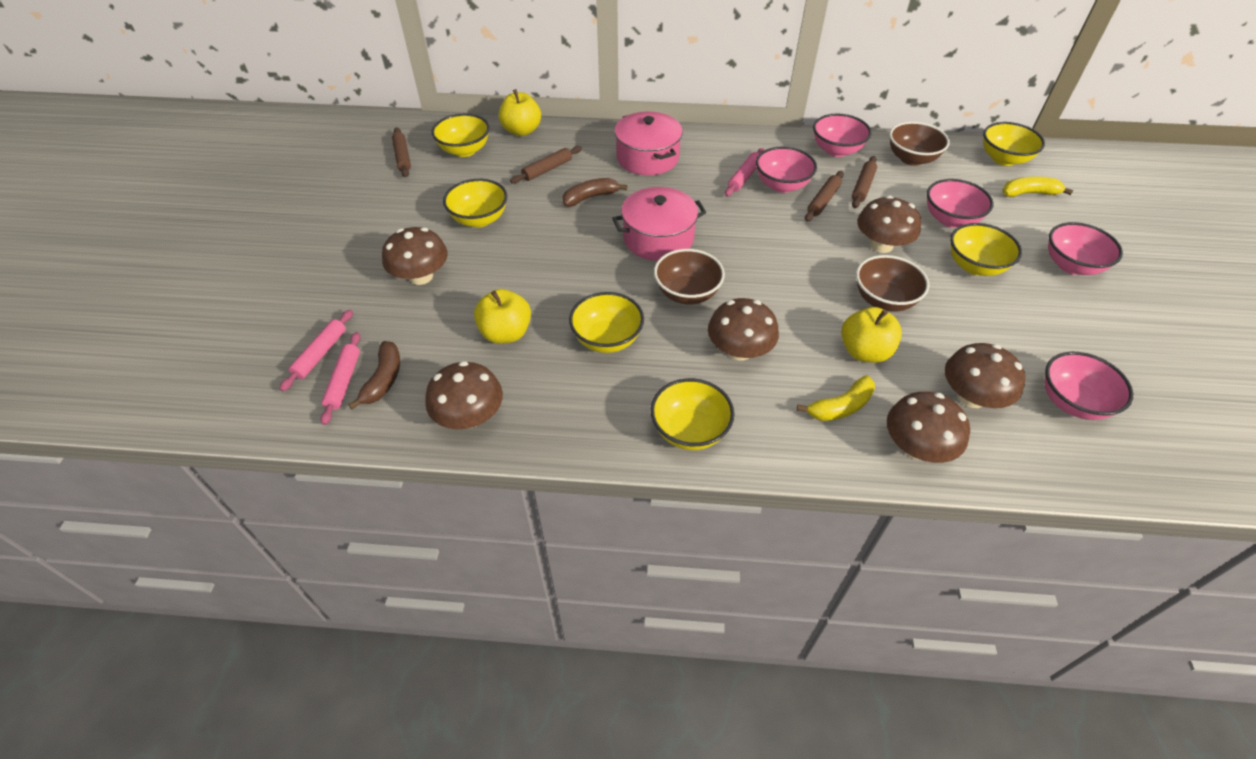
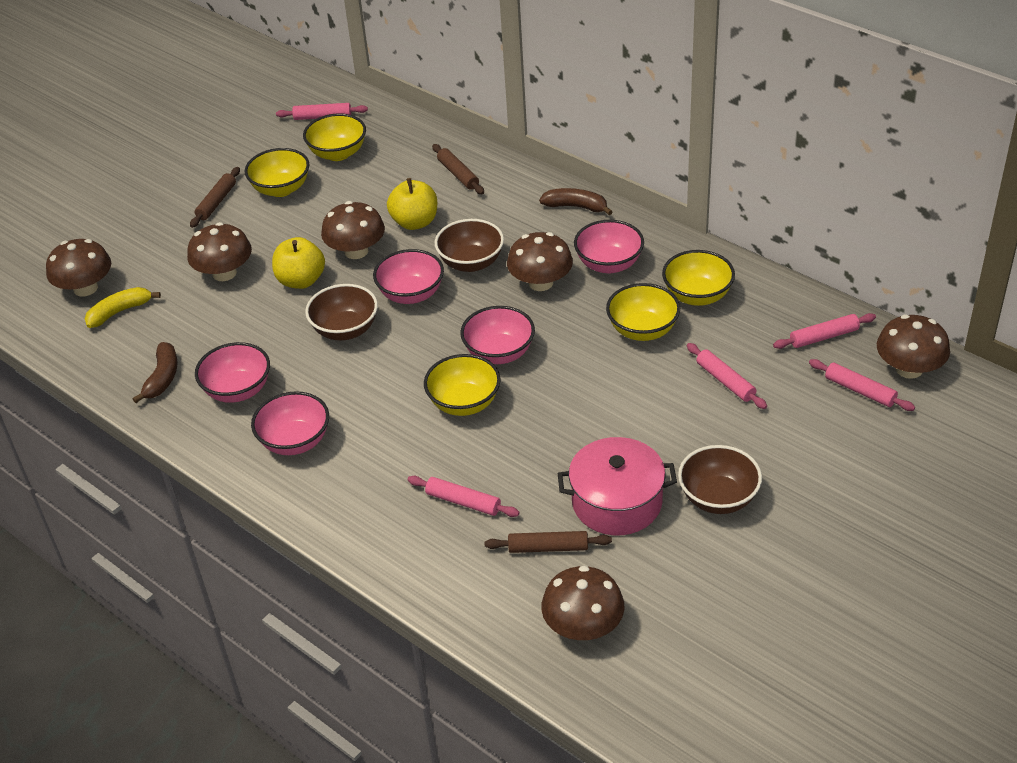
brown rolling pin: 4 -> 3
pink pot: 2 -> 1
pink rolling pin: 3 -> 5
yellow apple: 3 -> 2
yellow banana: 2 -> 1
yellow bowl: 6 -> 5

